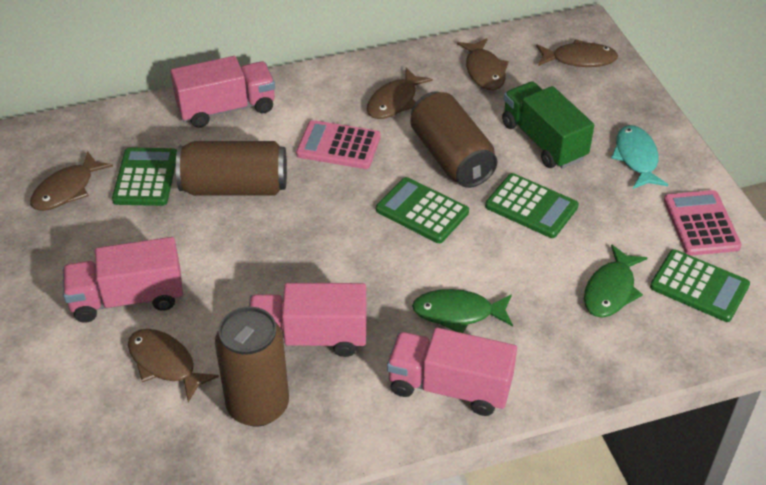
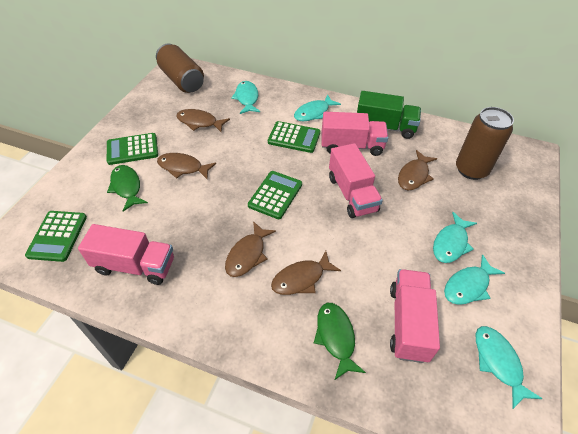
brown can: 3 -> 2
pink calculator: 2 -> 0
turquoise fish: 1 -> 5

